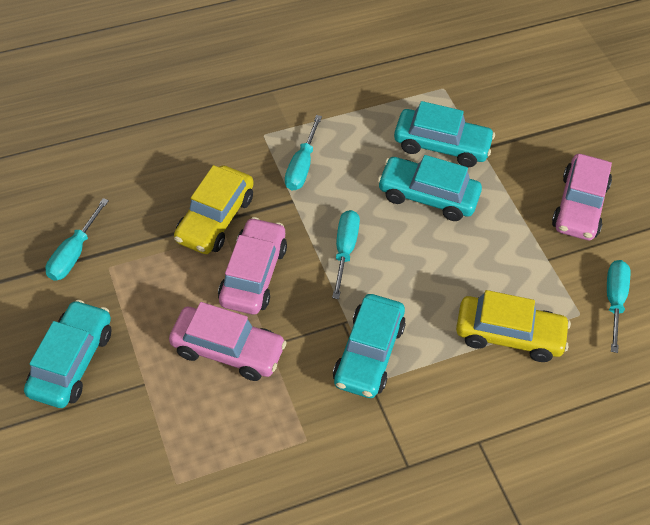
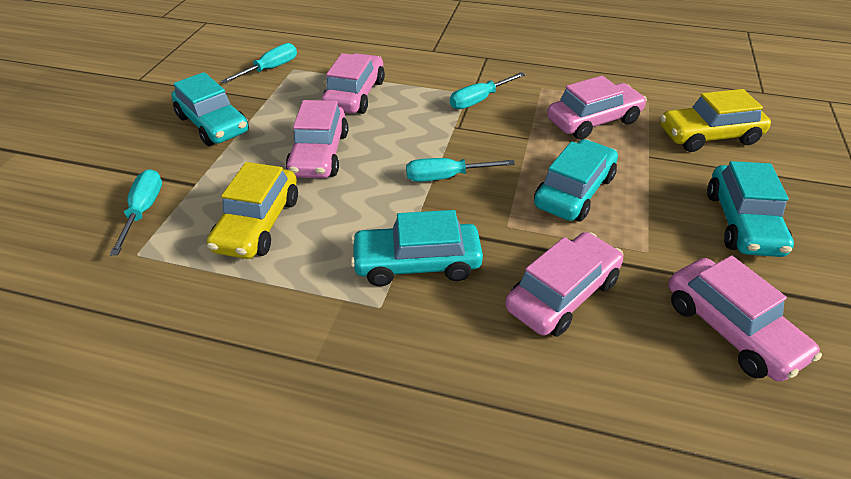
pink car: 3 -> 5

